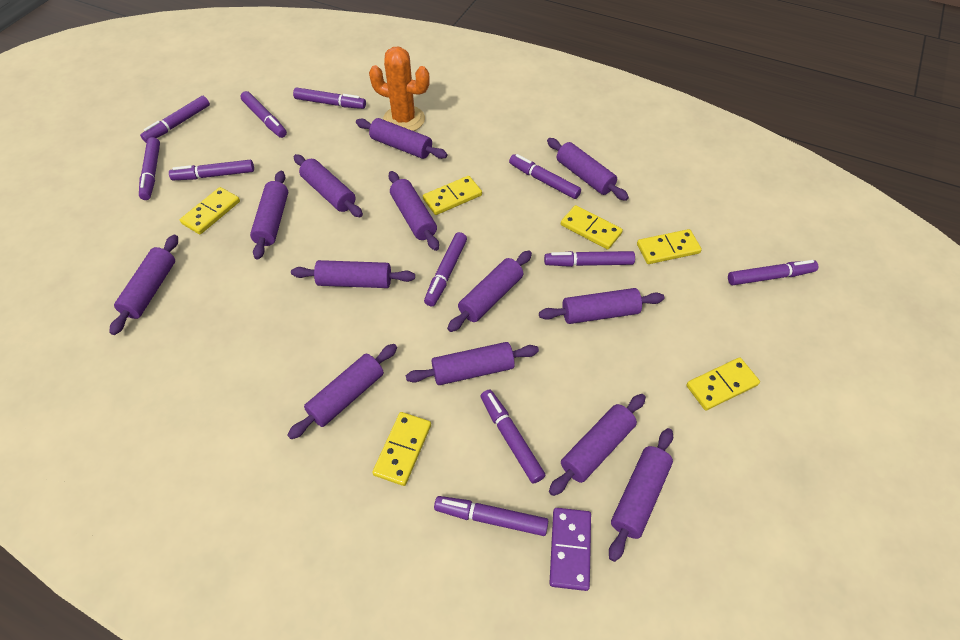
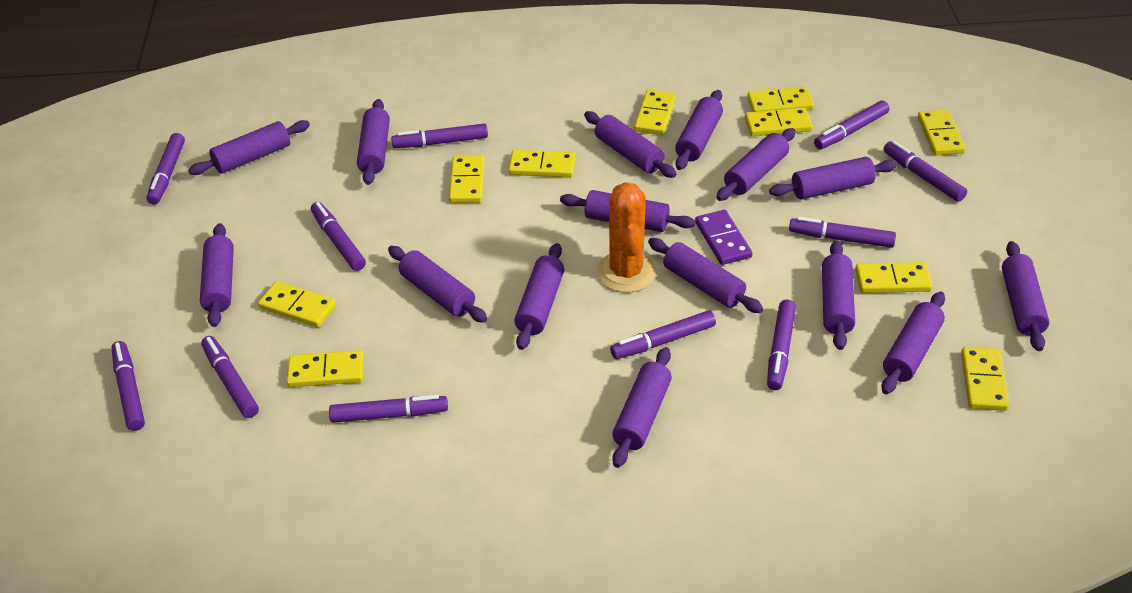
purple rolling pin: 13 -> 15
yellow domino: 6 -> 10

